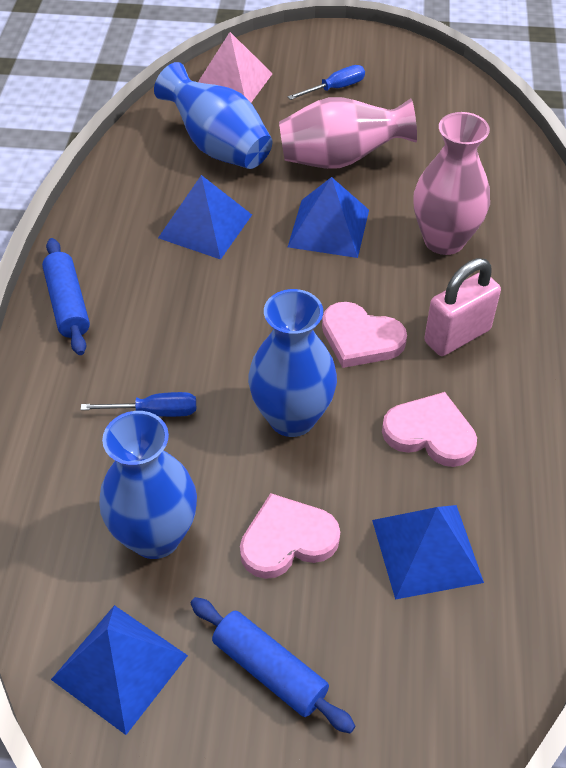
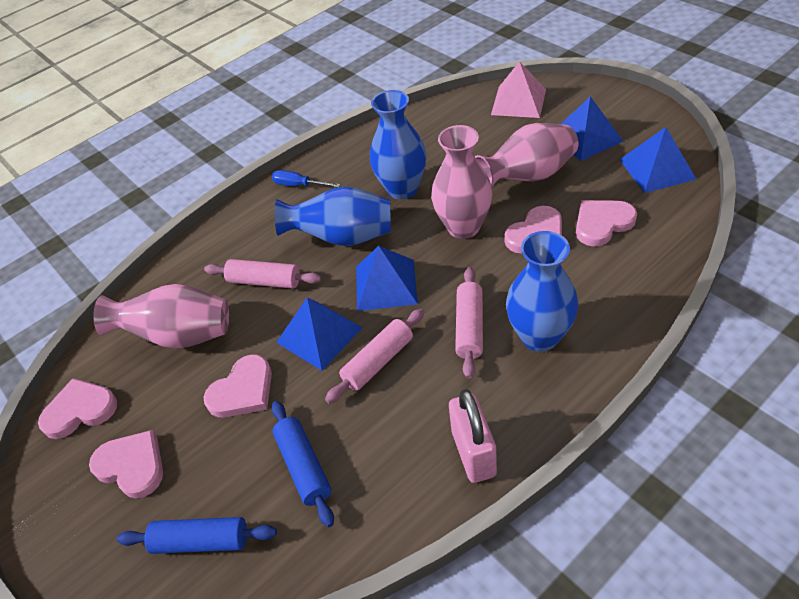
blue screwdriver: 2 -> 1
pink heart: 3 -> 5
pink rolling pin: 0 -> 3
pink vase: 2 -> 3

